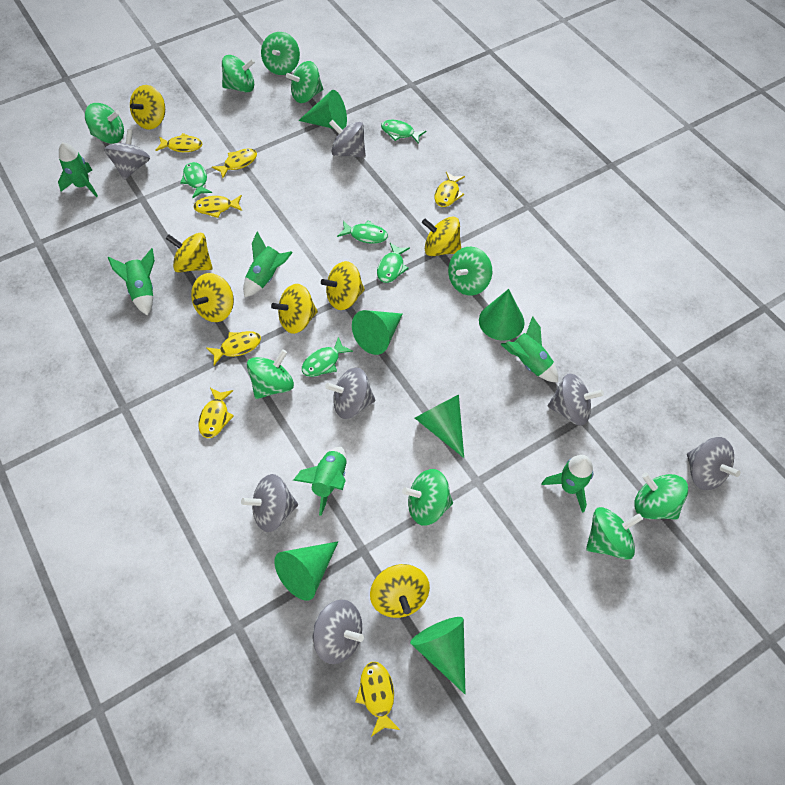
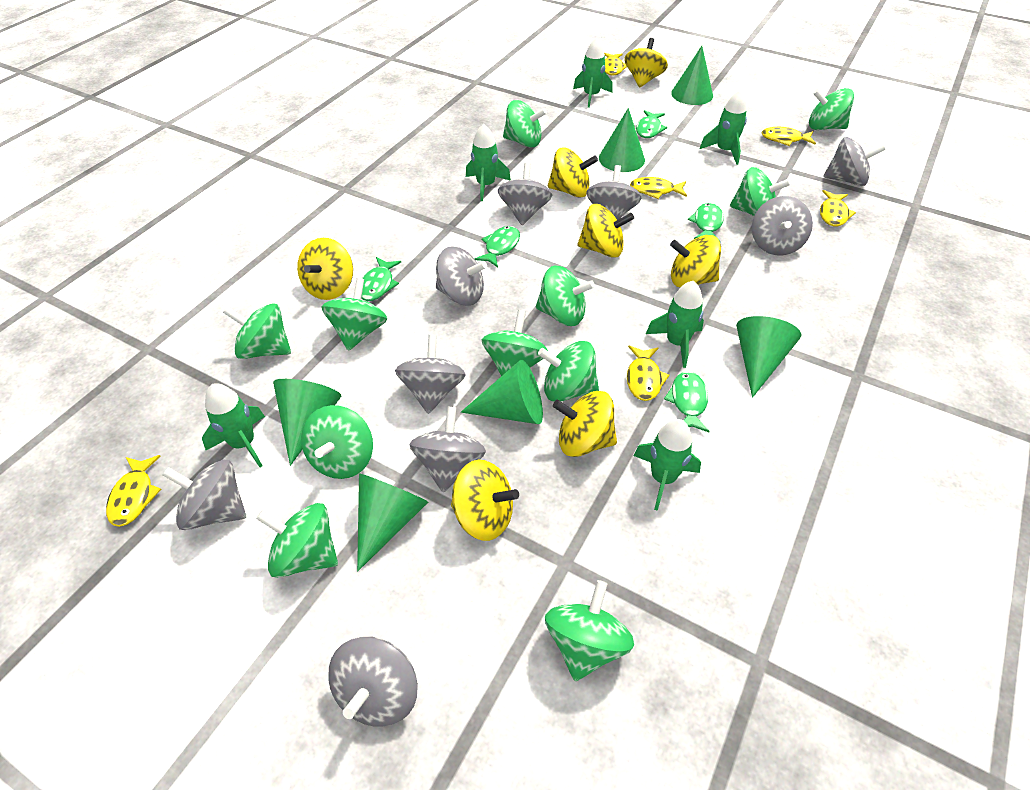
green spinning top: 9 -> 11
grey spinning top: 7 -> 9
yellow fish: 7 -> 6

